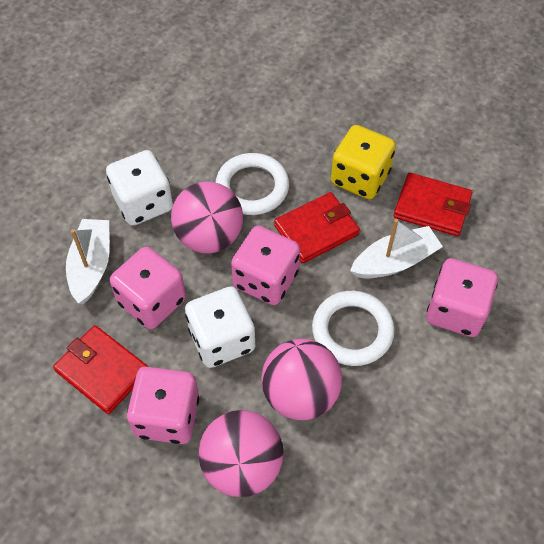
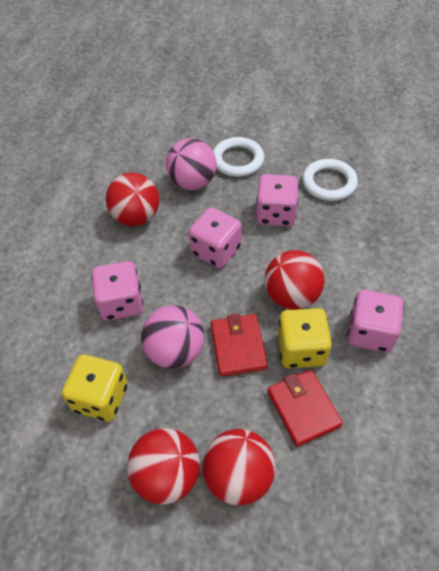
pink ball: 3 -> 2
red ball: 0 -> 4
red wallet: 3 -> 2
white boat: 2 -> 0
white dice: 2 -> 0
yellow dice: 1 -> 2

